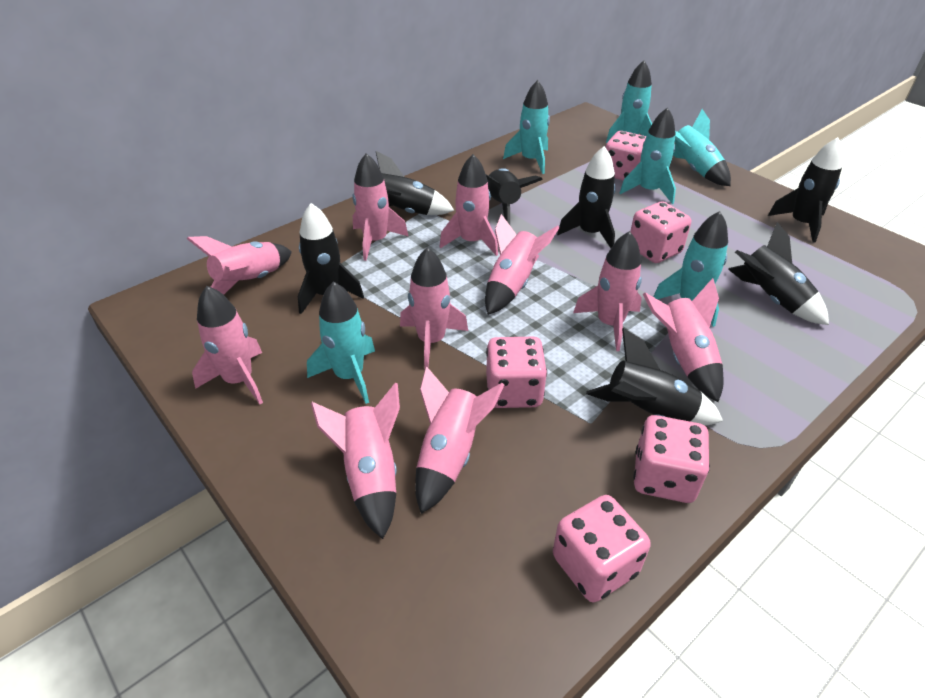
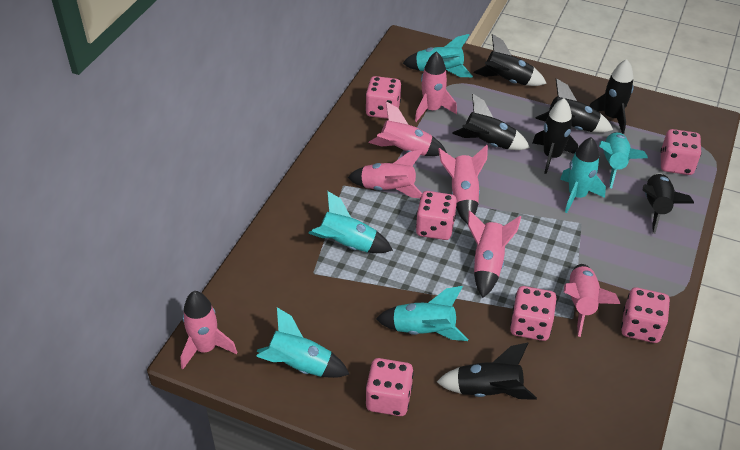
pink dice: 5 -> 6
pink rocket: 10 -> 7

